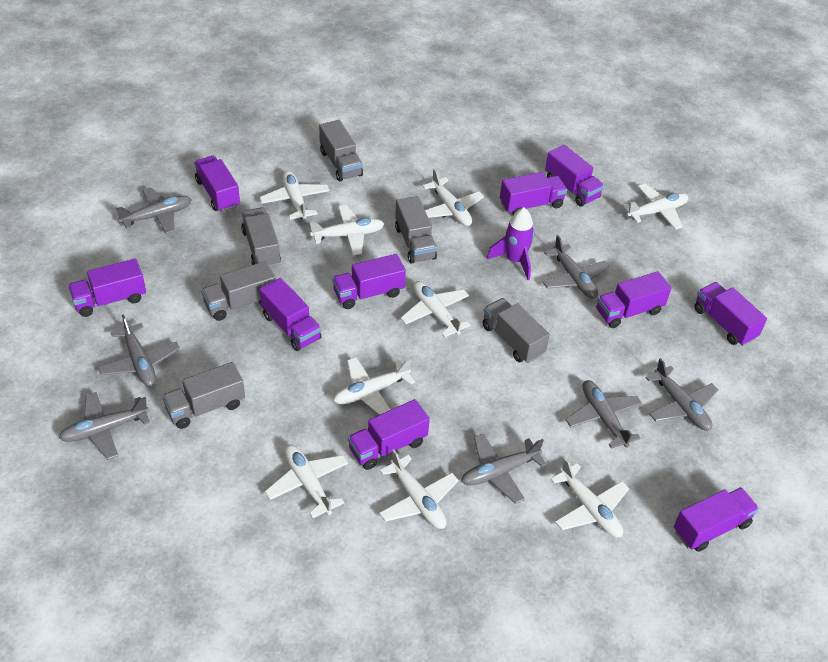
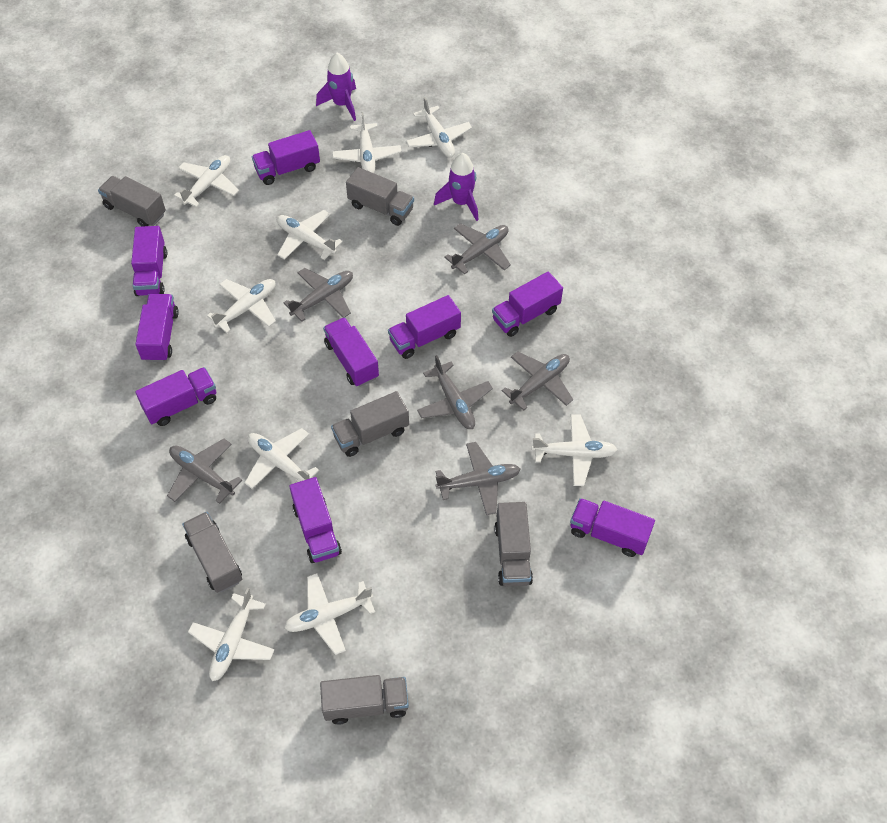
grey plane: 7 -> 6
purple rocket: 1 -> 2
purple truck: 10 -> 9

